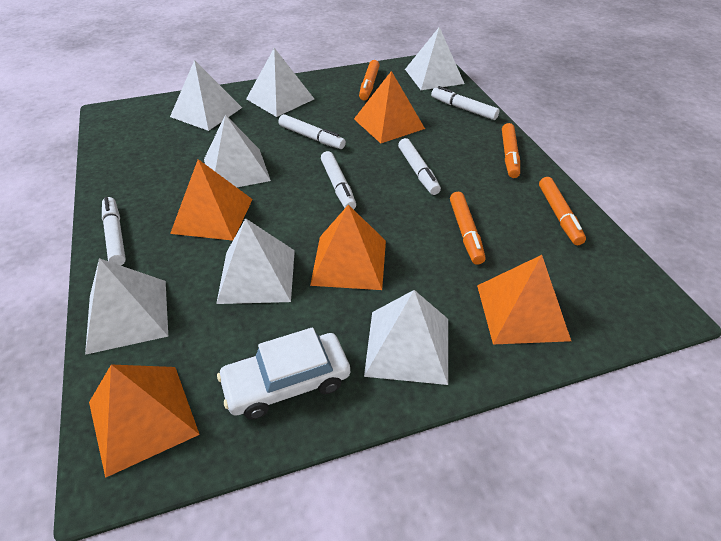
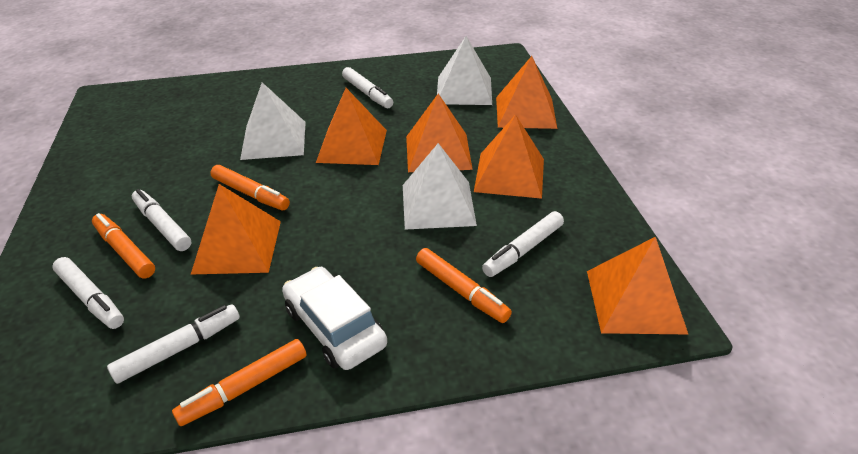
orange pyramid: 5 -> 6
white pyramid: 7 -> 3

